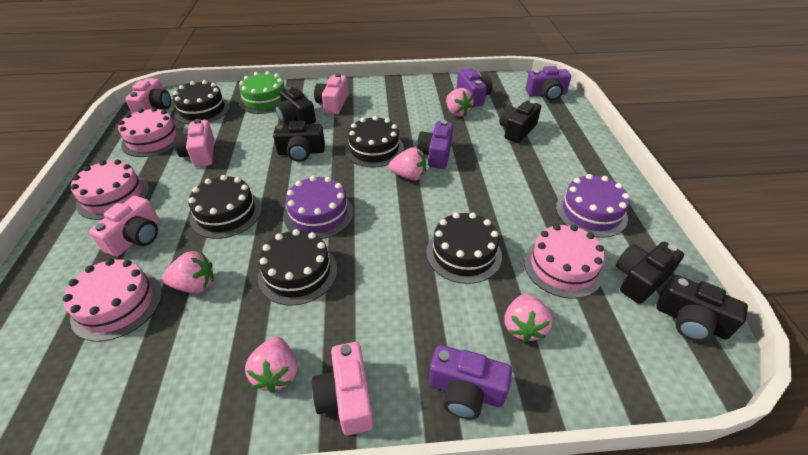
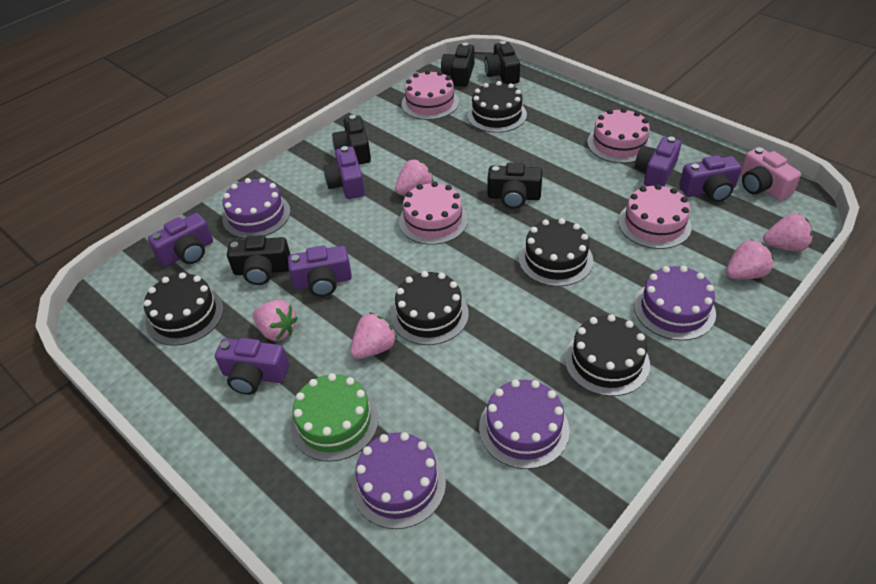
pink camera: 5 -> 1
purple cake: 2 -> 4
purple camera: 4 -> 6

